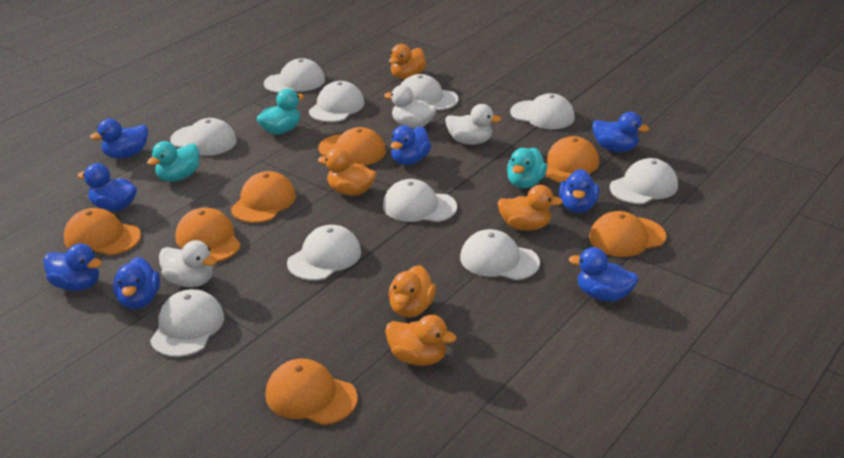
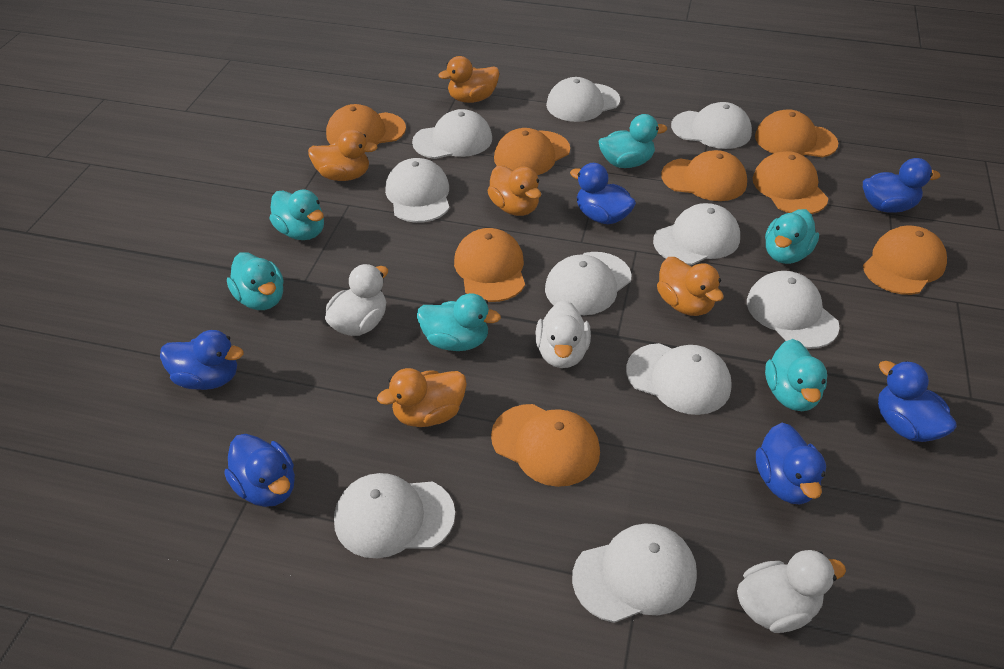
blue duck: 8 -> 6
orange cap: 7 -> 8
turquoise duck: 3 -> 6

